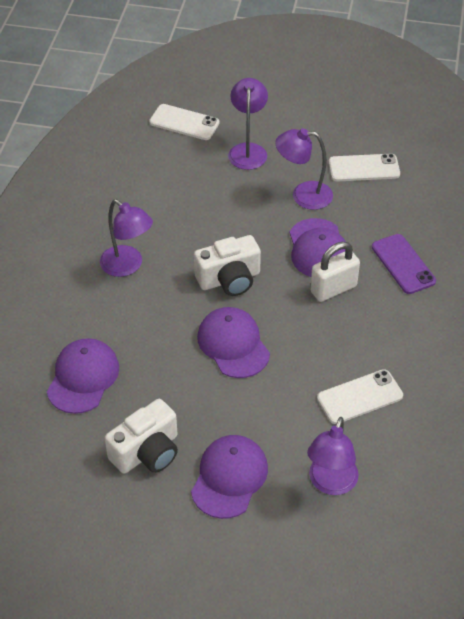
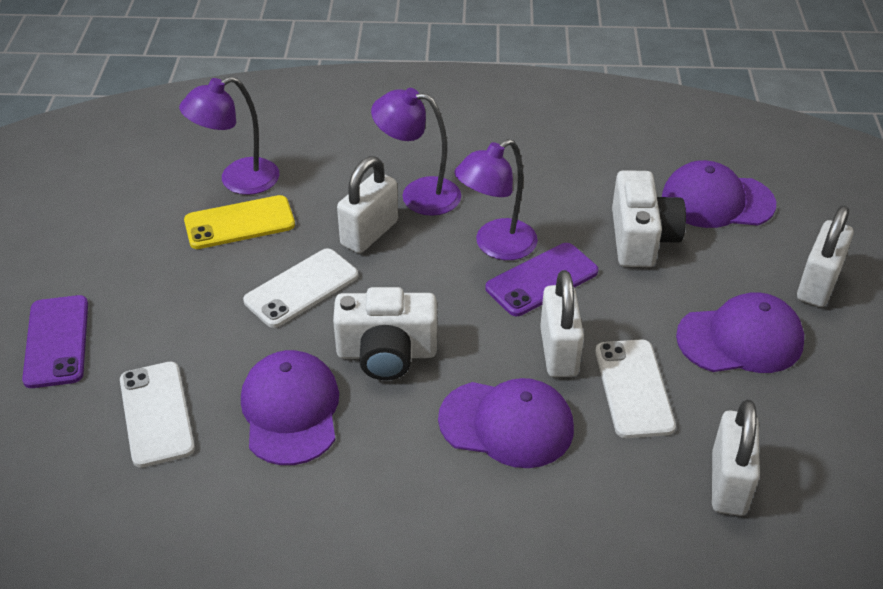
purple lamp: 4 -> 3
purple phone: 1 -> 2
white padlock: 1 -> 4
yellow phone: 0 -> 1

